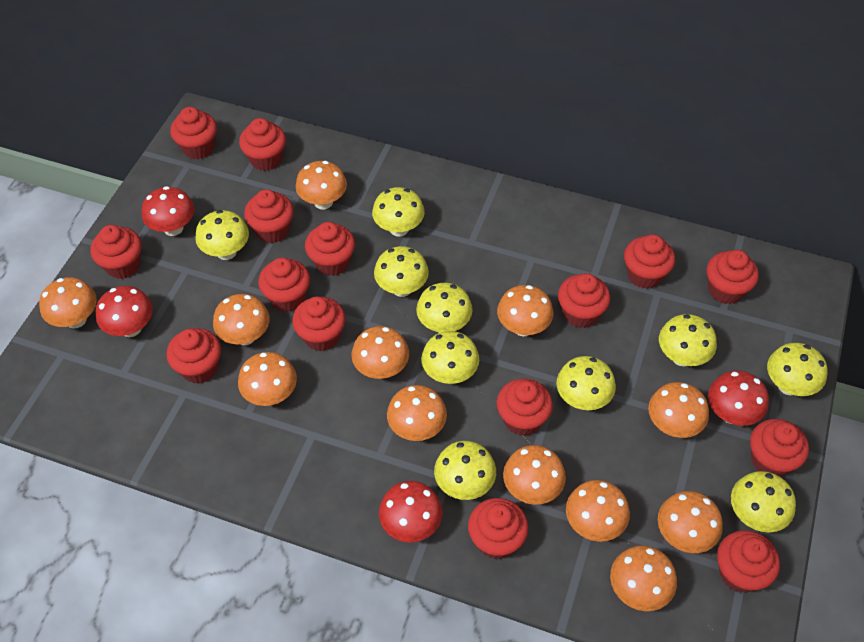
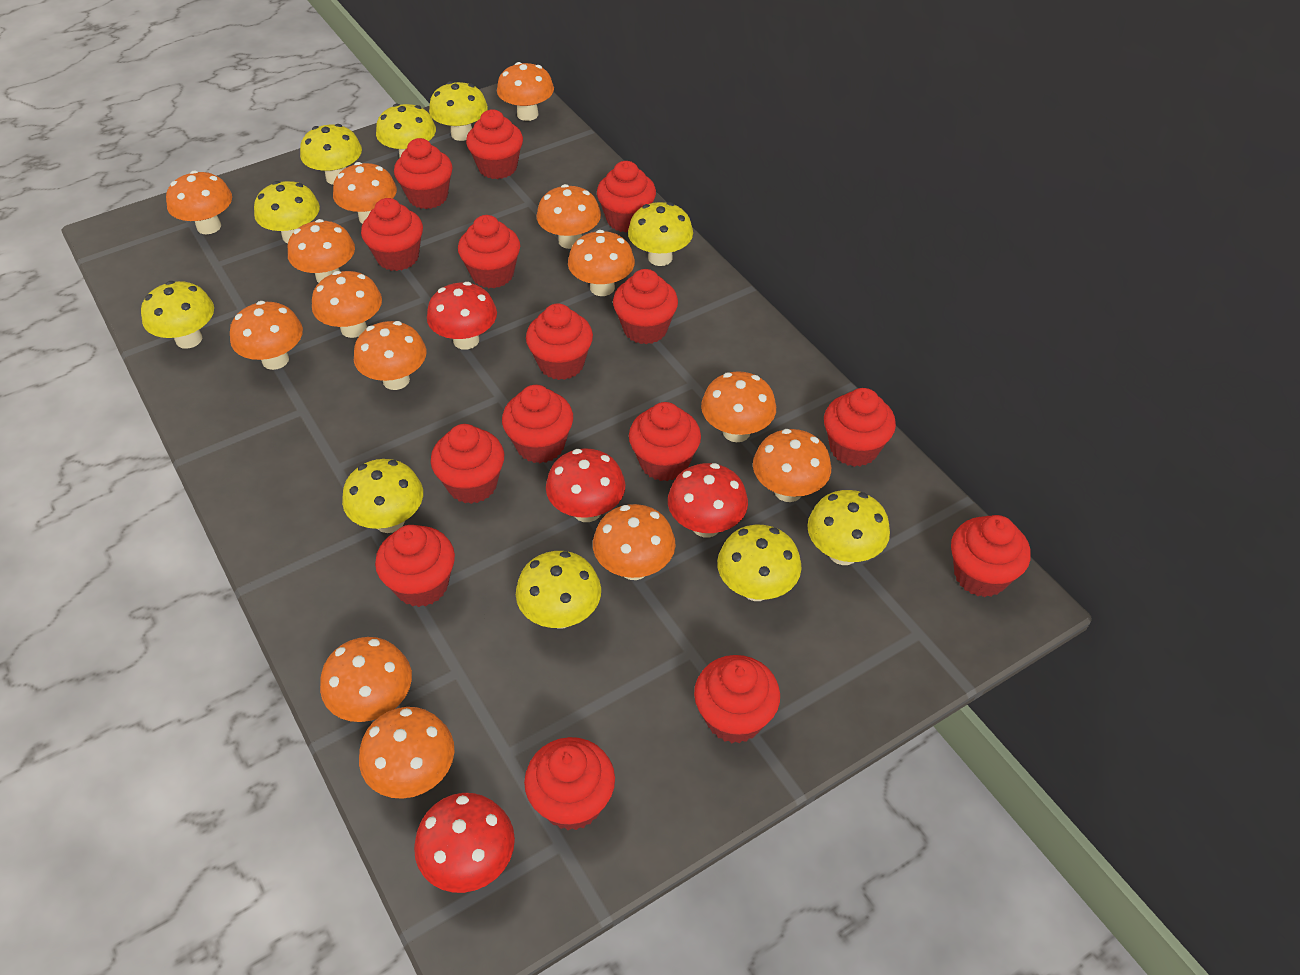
orange mushroom: 12 -> 14

